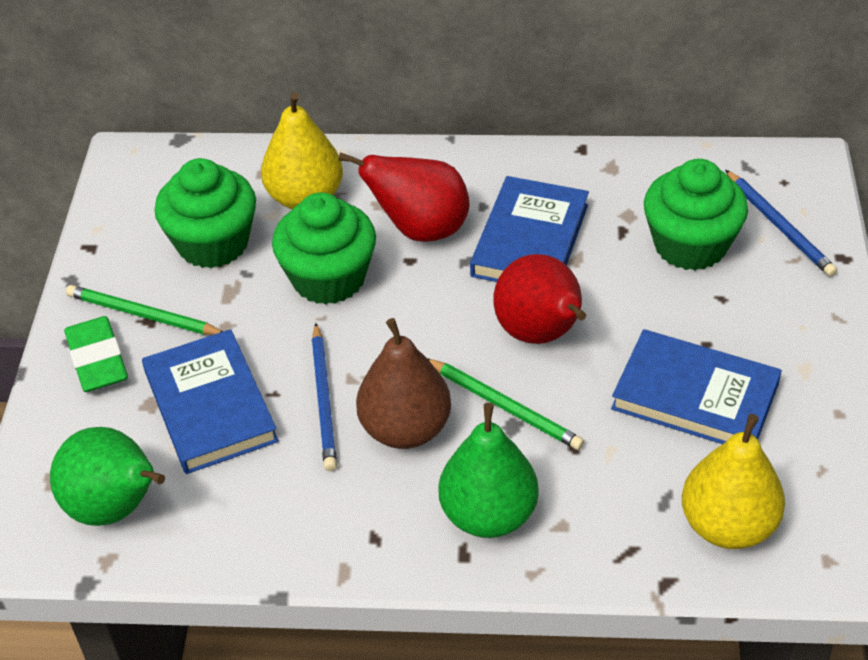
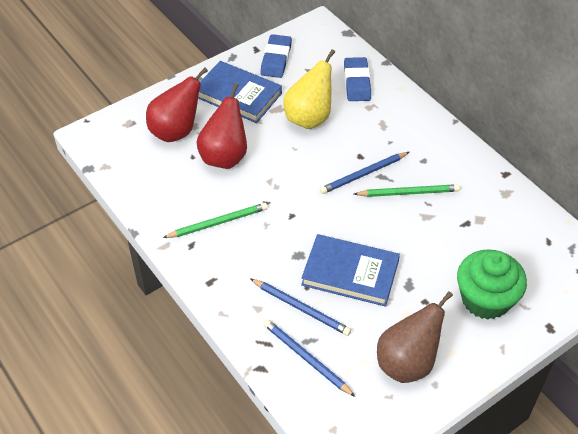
blue book: 3 -> 2
blue eraser: 0 -> 2
blue pencil: 2 -> 3
green cupcake: 3 -> 1
green eraser: 1 -> 0
green pear: 2 -> 0
yellow pear: 2 -> 1

